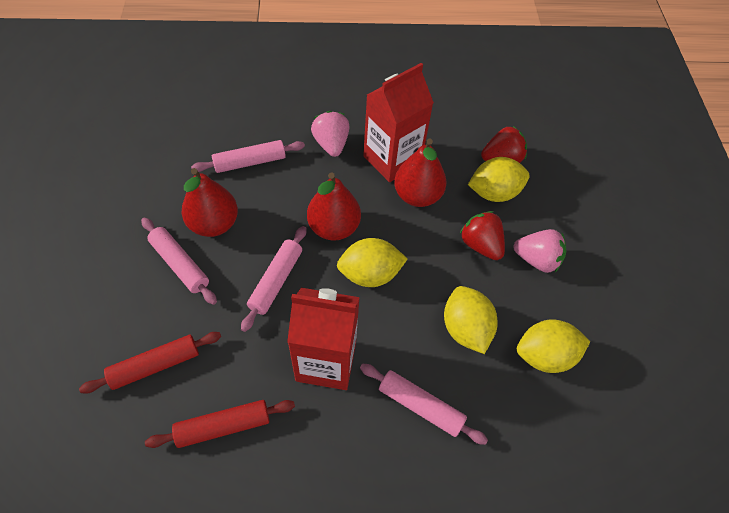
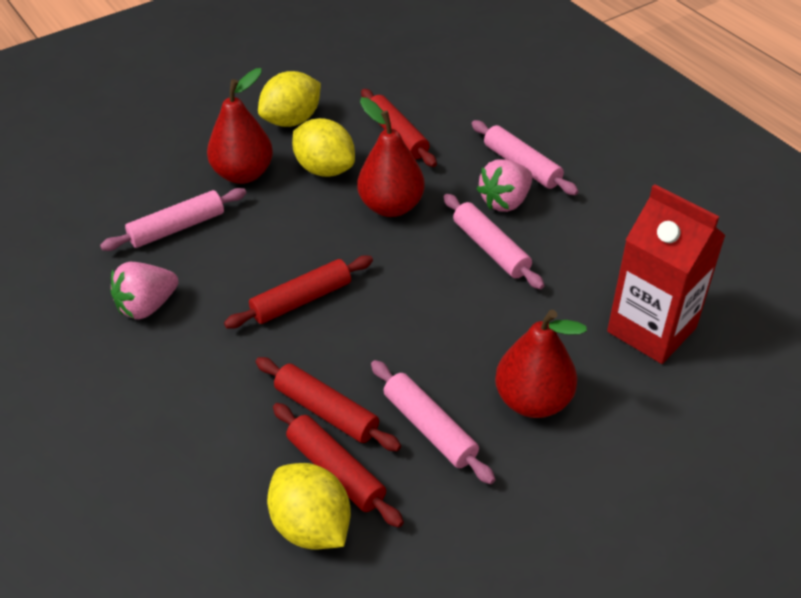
red carton: 2 -> 1
red rolling pin: 2 -> 4
red strawberry: 2 -> 0
yellow lemon: 4 -> 3

